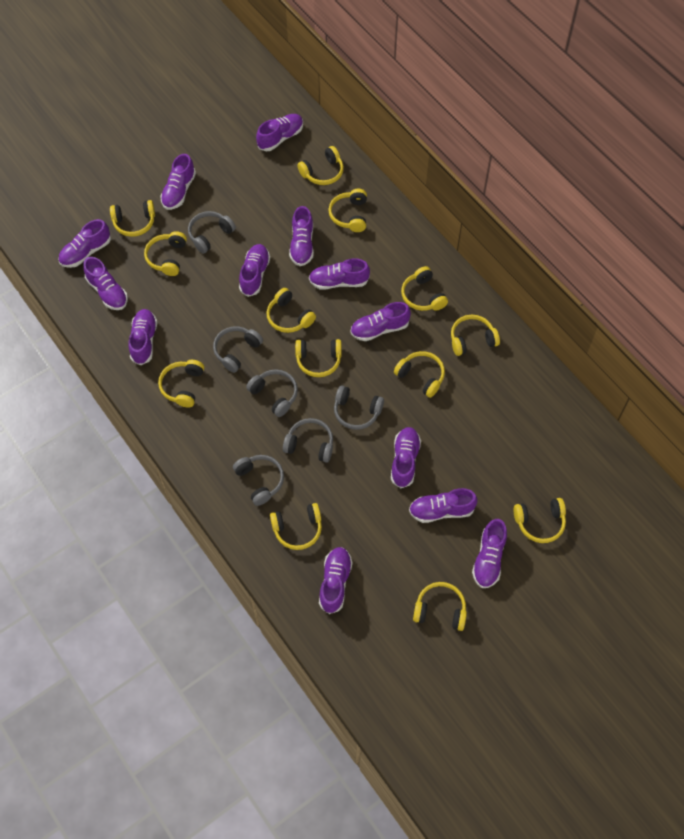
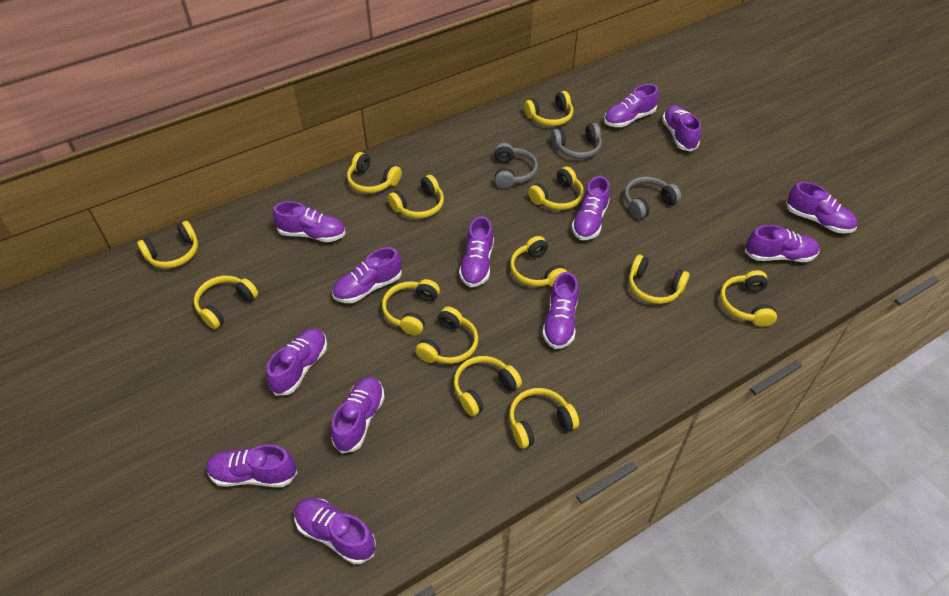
grey headphones: 6 -> 3

